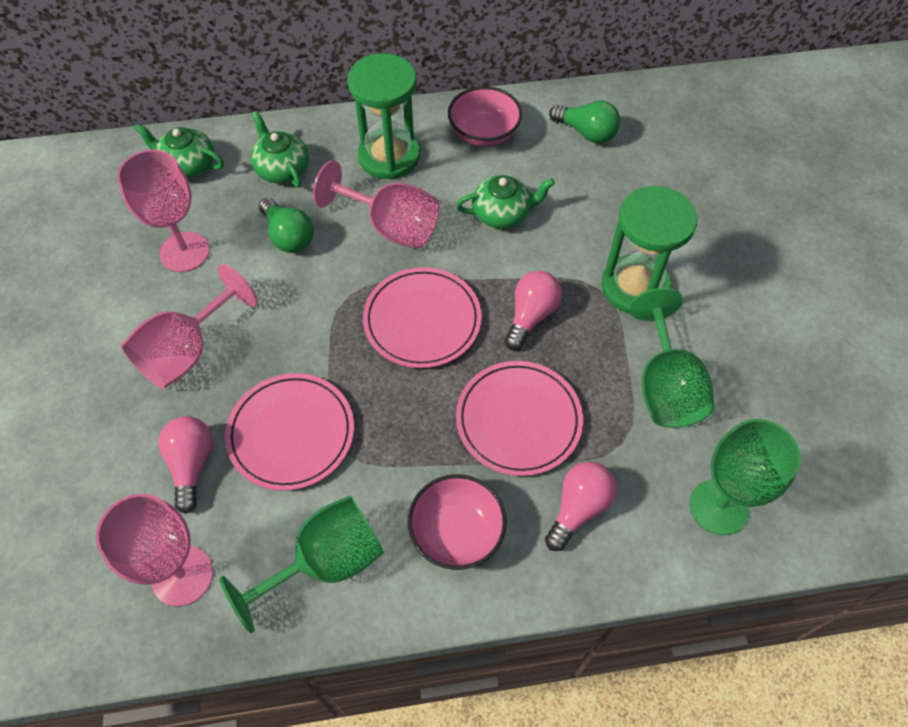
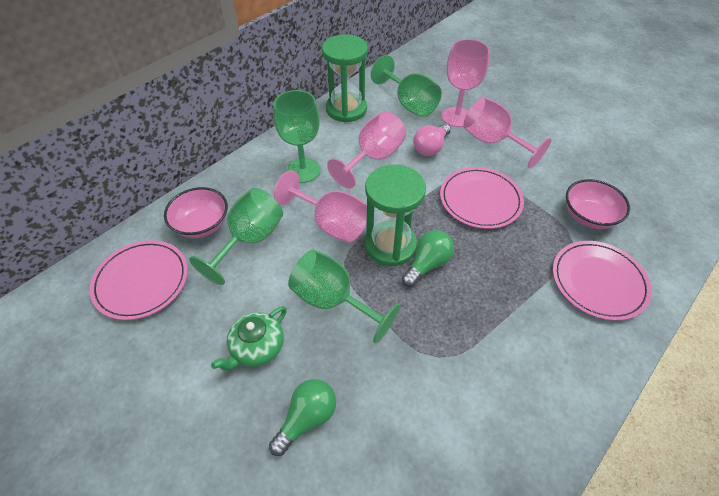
green goblet: 3 -> 4
green teapot: 3 -> 1
pink light bulb: 3 -> 1

